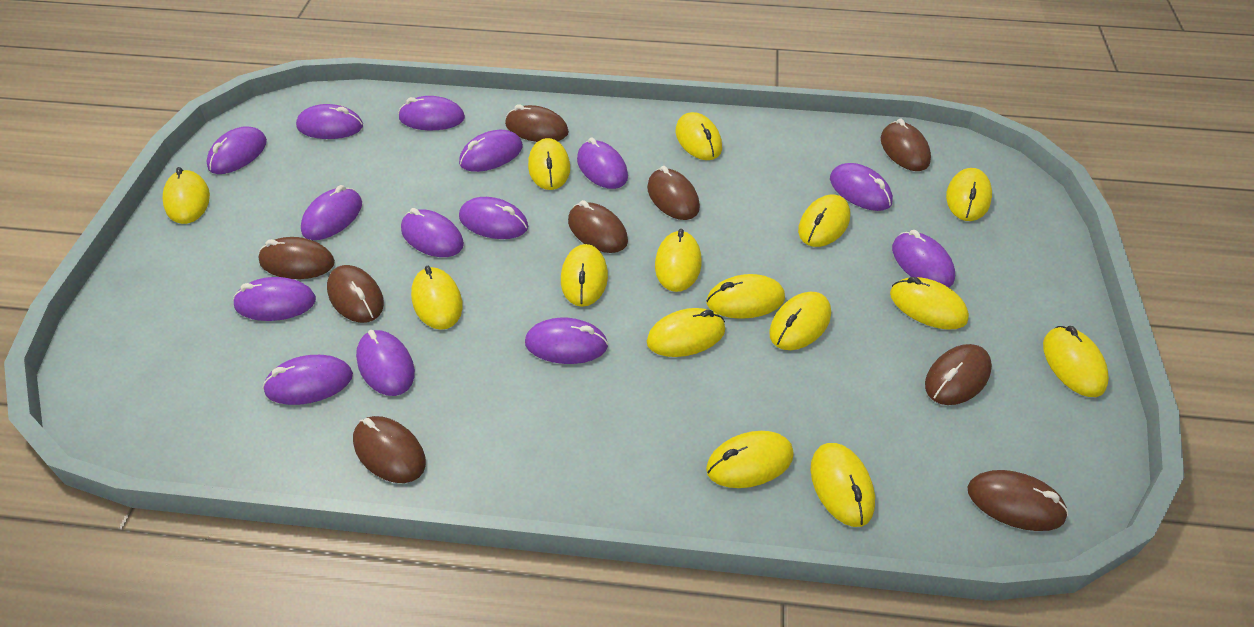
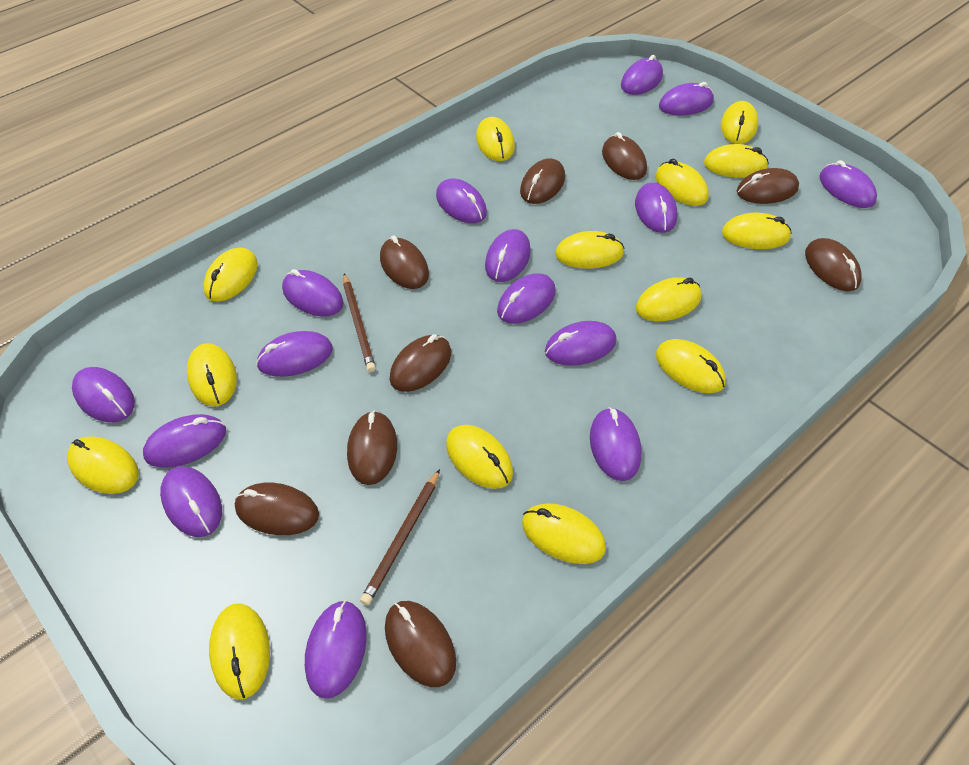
brown pencil: 0 -> 2
purple mouse: 14 -> 15
yellow mouse: 15 -> 14

